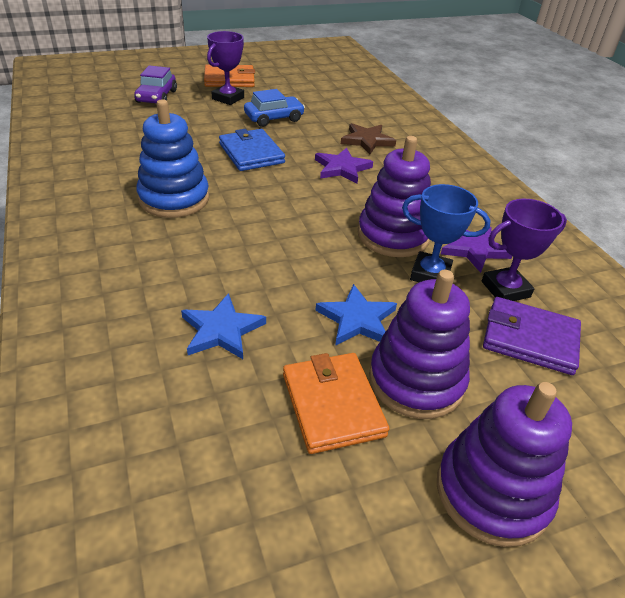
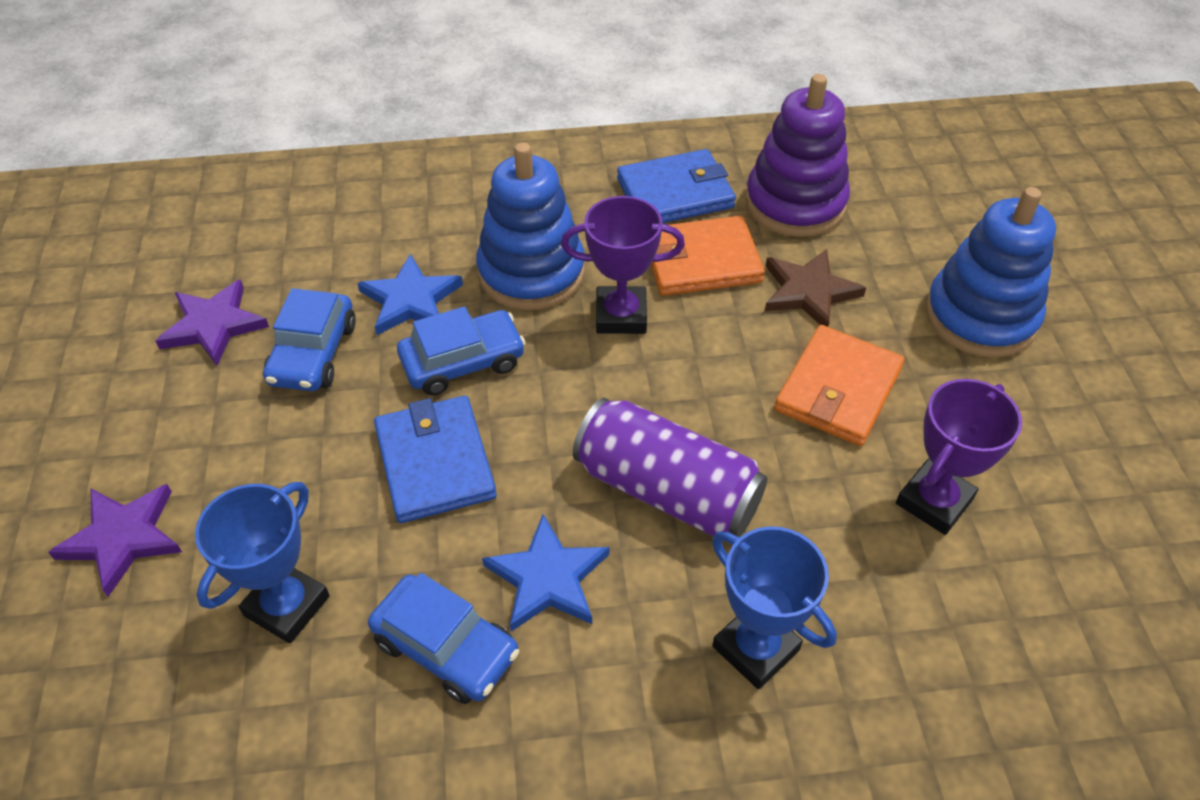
blue car: 1 -> 3
blue stacking toy: 1 -> 2
blue trophy: 1 -> 2
blue wallet: 1 -> 2
purple can: 0 -> 1
purple car: 1 -> 0
purple stacking toy: 3 -> 1
purple wallet: 1 -> 0

